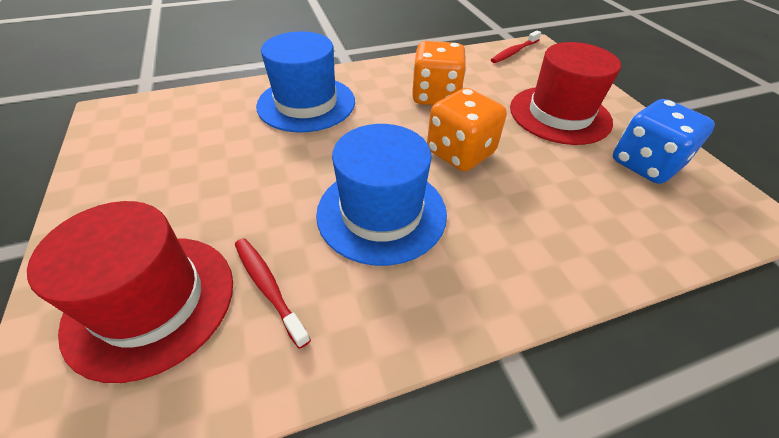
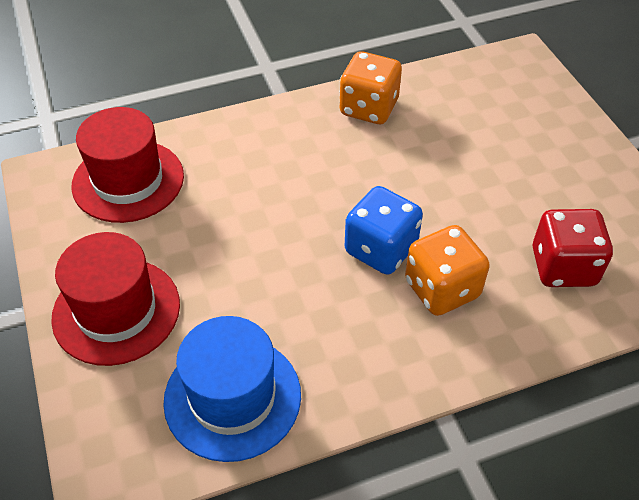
blue hat: 2 -> 1
red dice: 0 -> 1
red toothbrush: 2 -> 0

